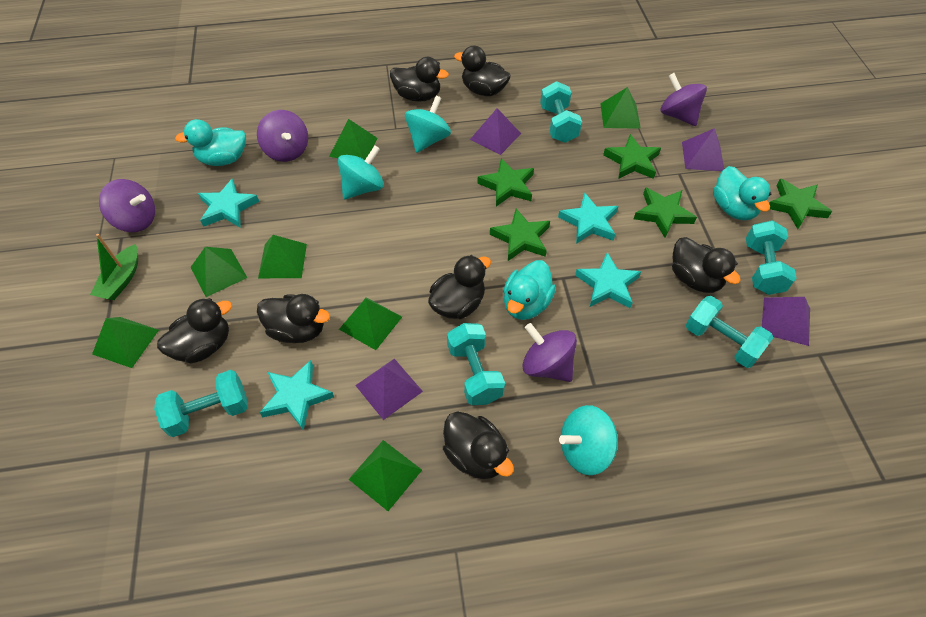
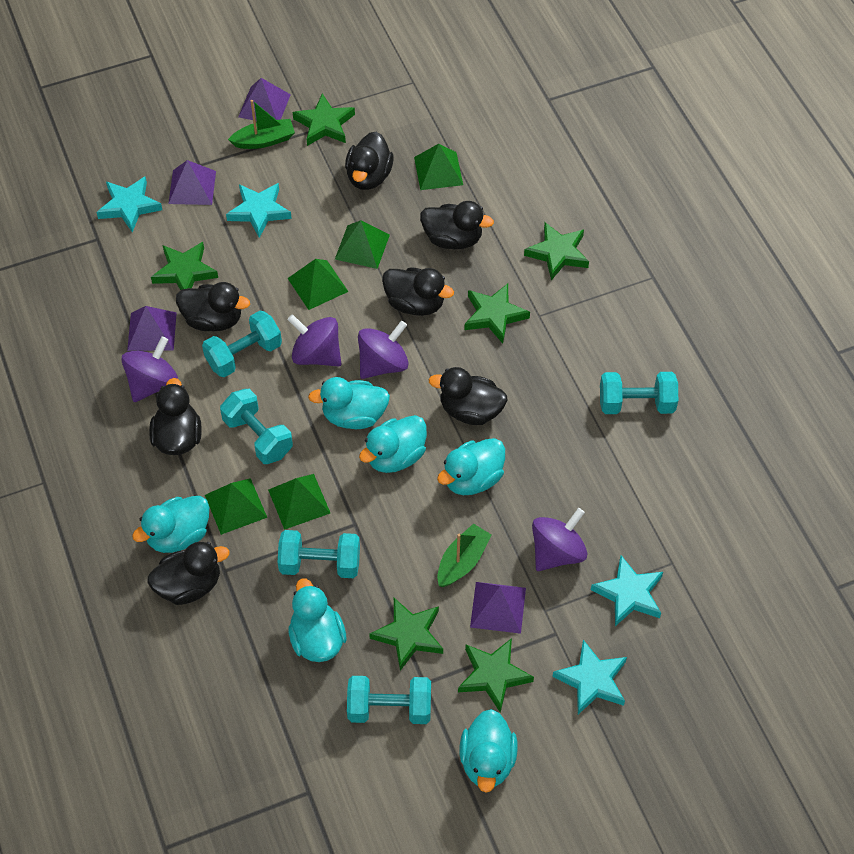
green boat: 1 -> 2
green pyramid: 7 -> 5
green star: 5 -> 6
turquoise duck: 3 -> 6
turquoise spinning top: 3 -> 0

